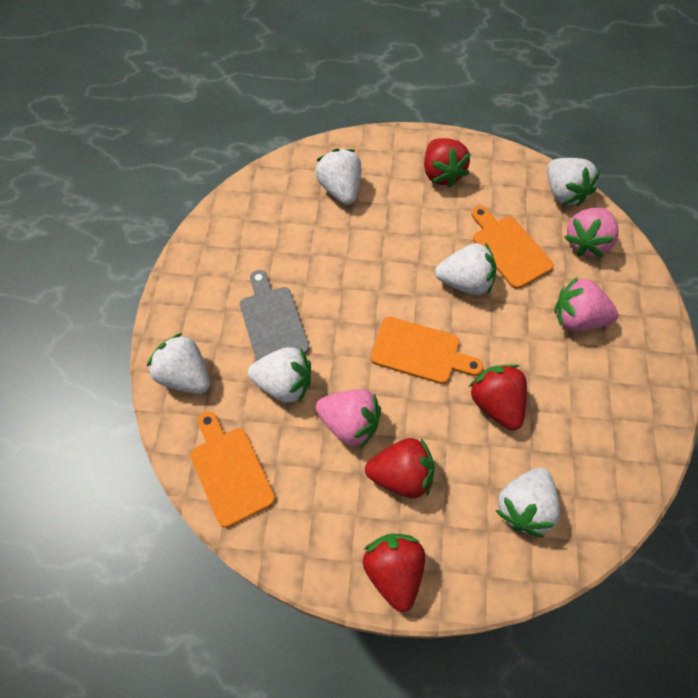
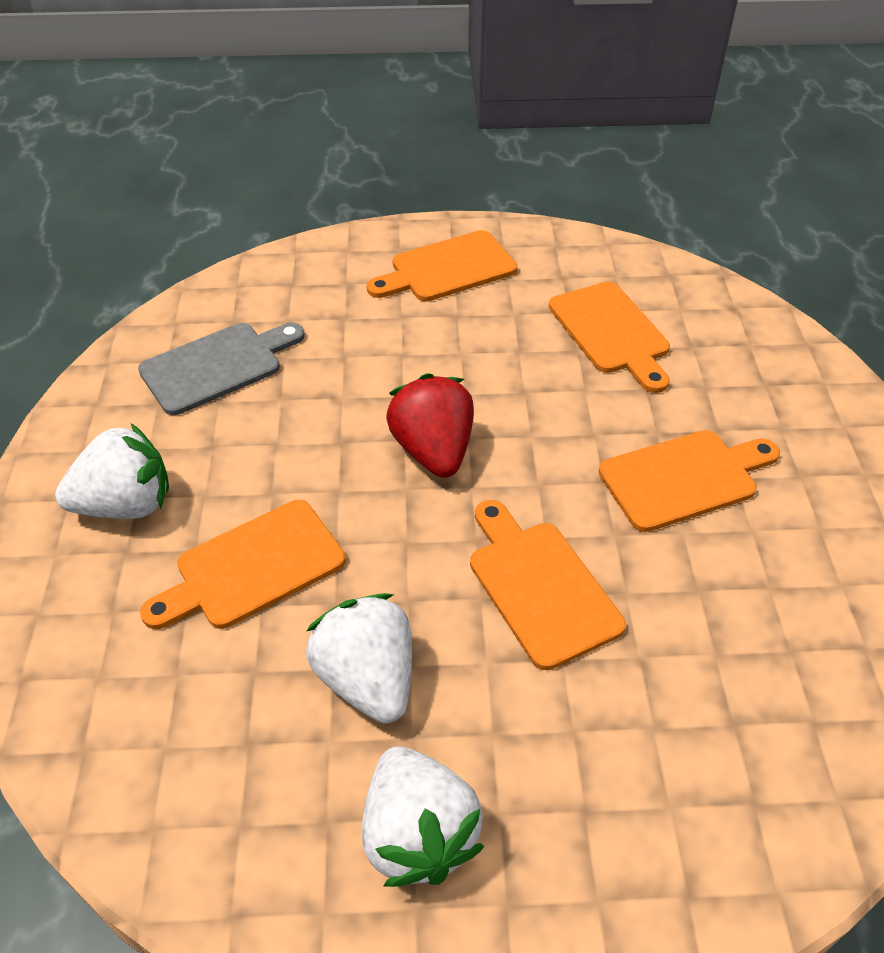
orange cutting board: 3 -> 5
pink strawberry: 3 -> 0
red strawberry: 4 -> 1
white strawberry: 6 -> 3

